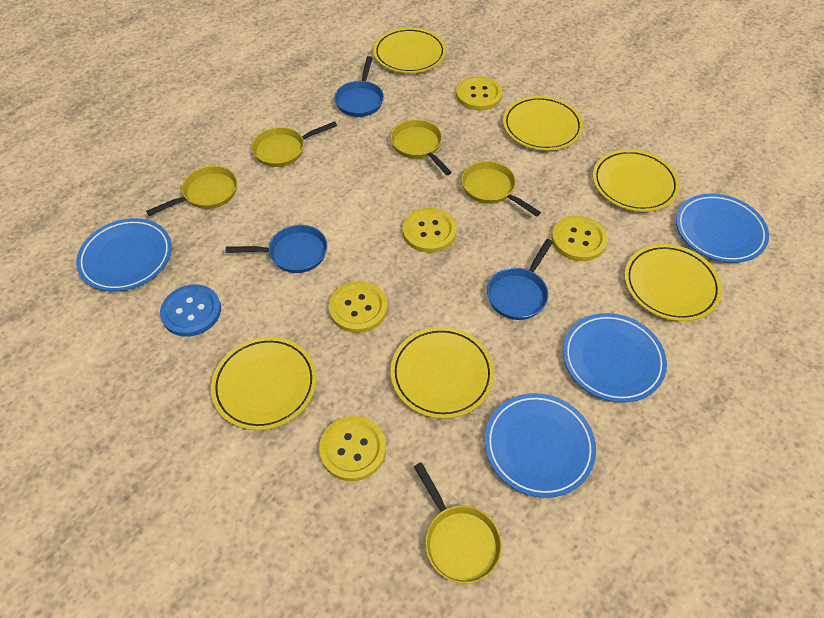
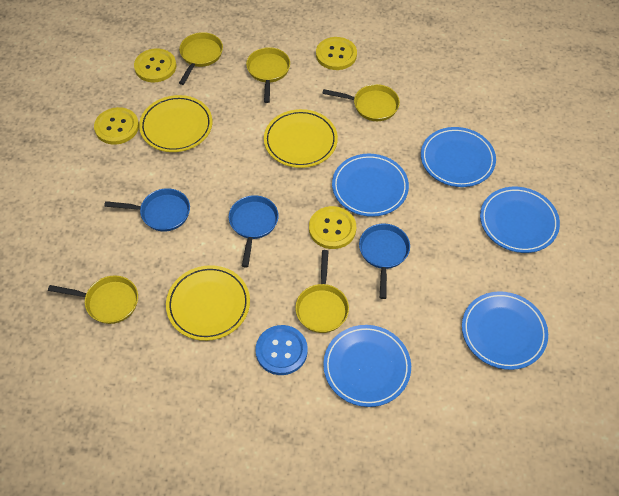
blue plate: 4 -> 5
yellow button: 5 -> 4
yellow plate: 6 -> 3

